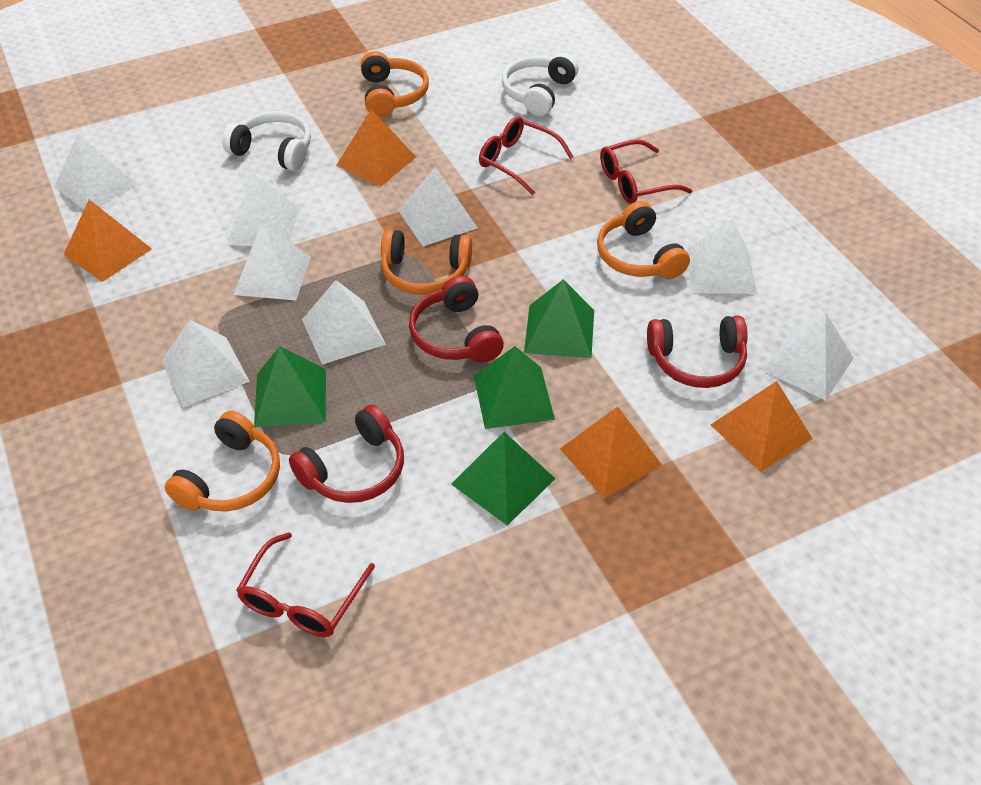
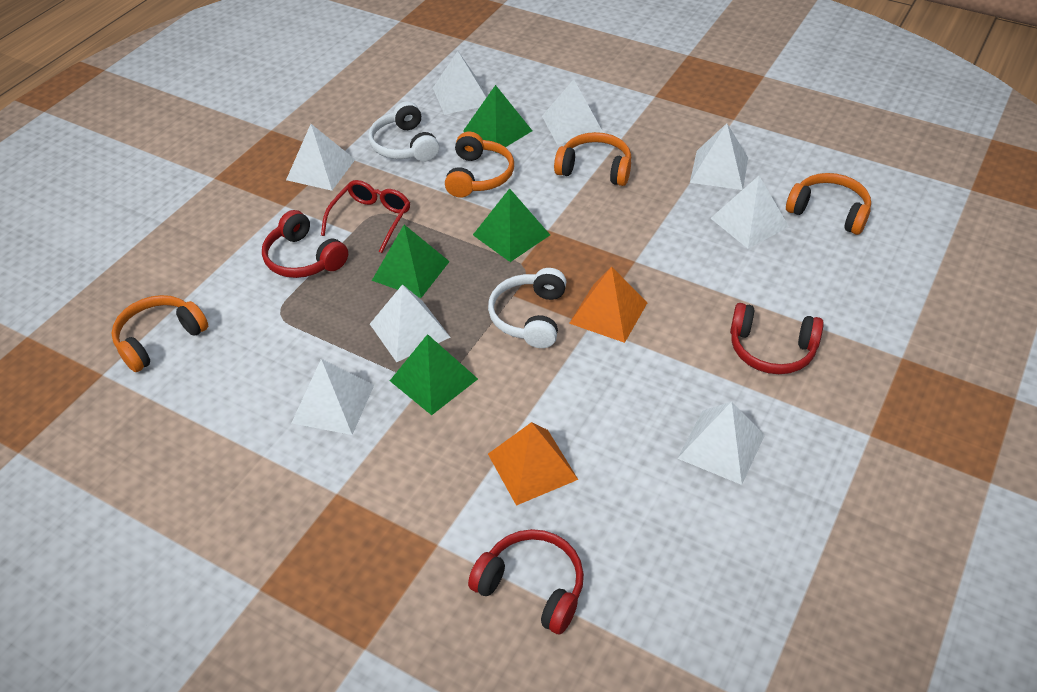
orange pyramid: 4 -> 2
red glasses: 3 -> 1

